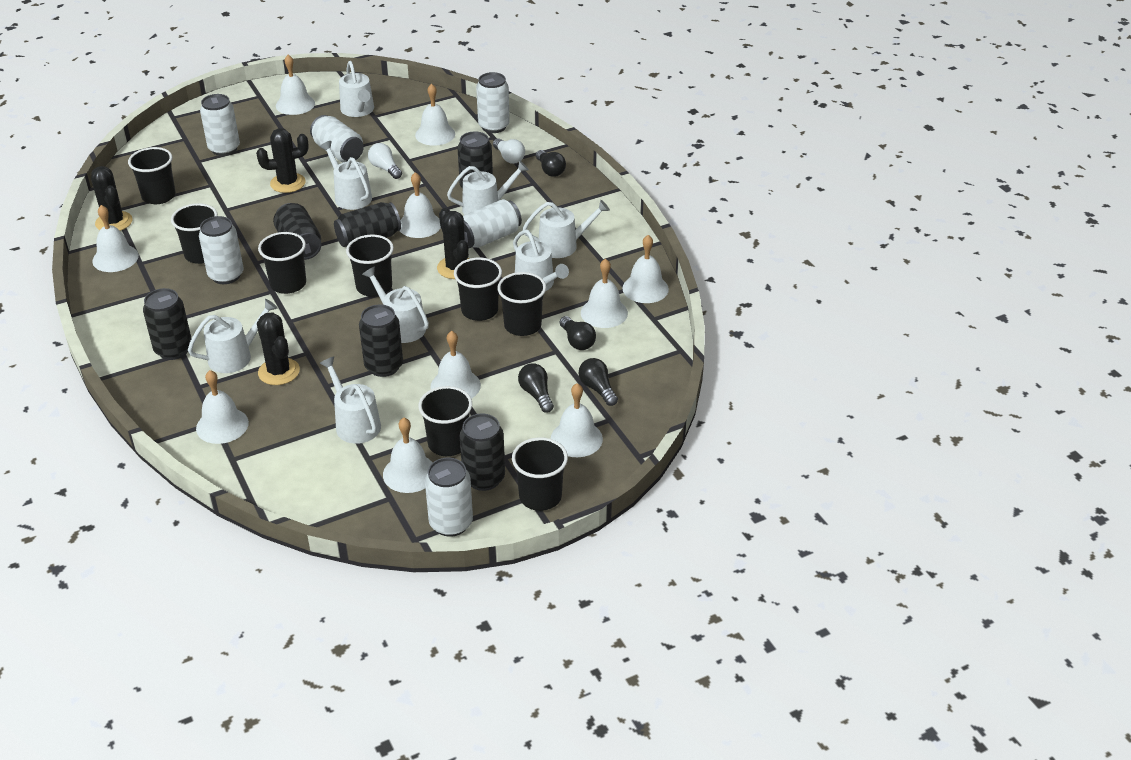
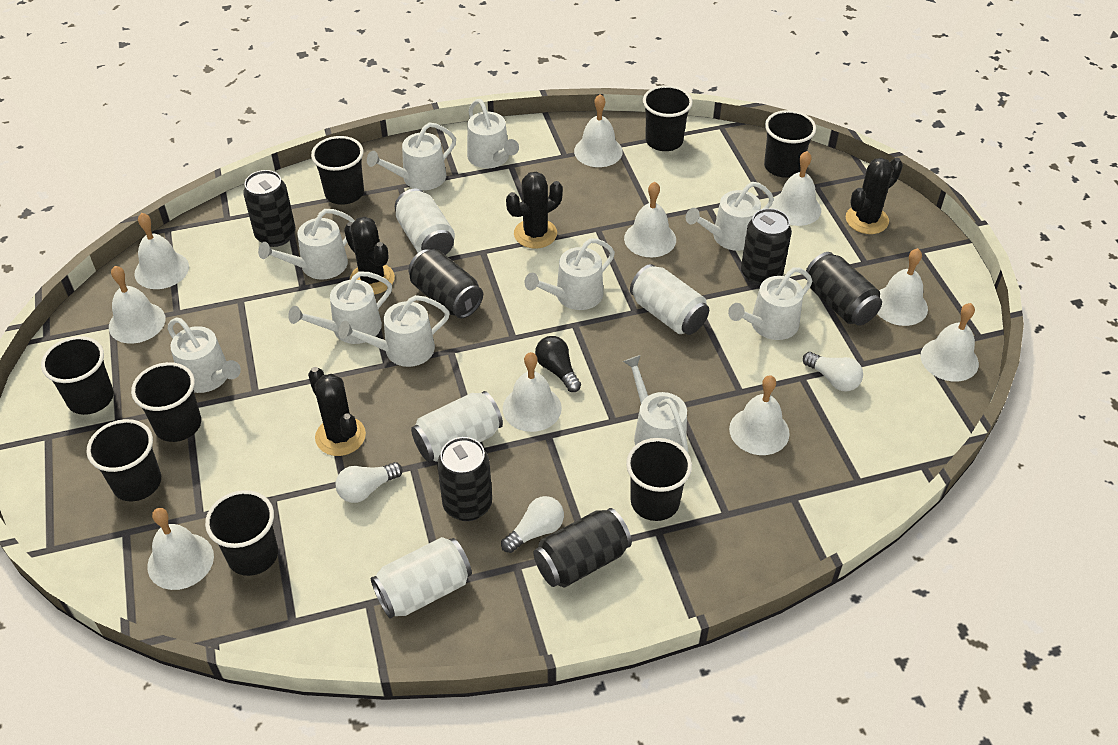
black light bulb: 4 -> 1
white can: 6 -> 4
white light bulb: 2 -> 3
white watering can: 8 -> 10

